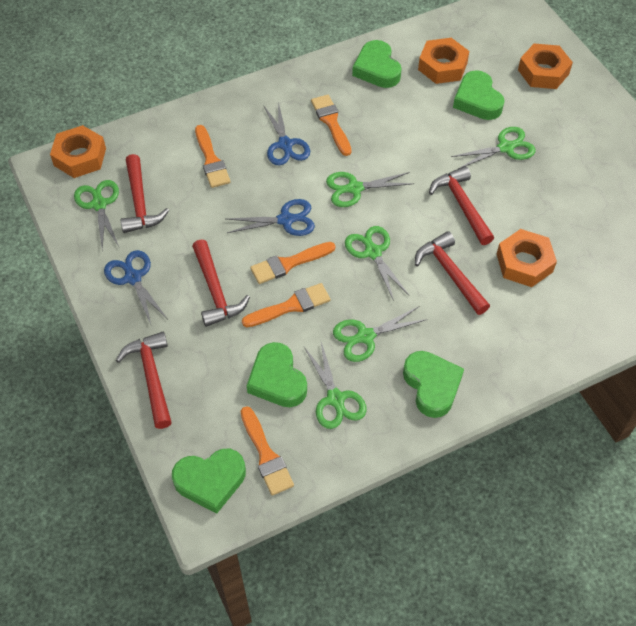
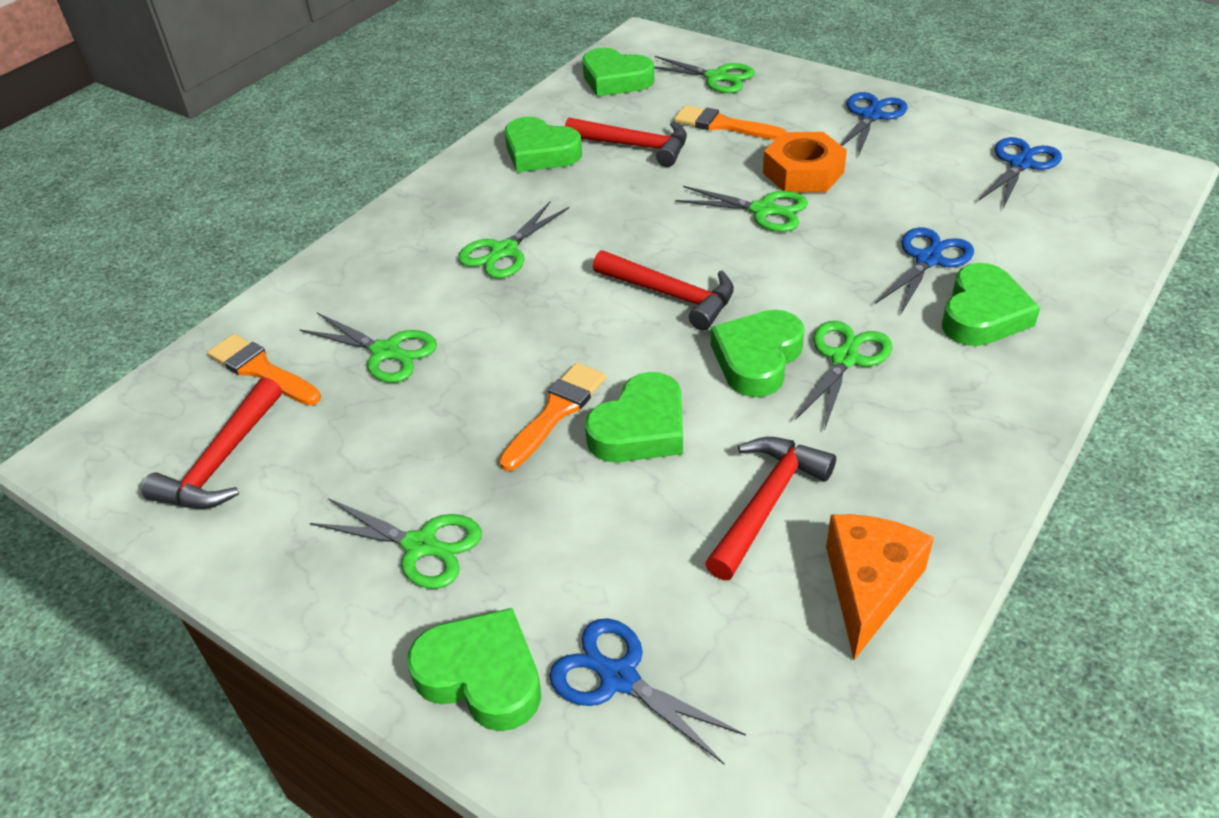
blue scissors: 3 -> 4
green heart: 5 -> 6
orange brush: 5 -> 3
orange cheese: 0 -> 1
orange nut: 4 -> 1
red hammer: 5 -> 4

